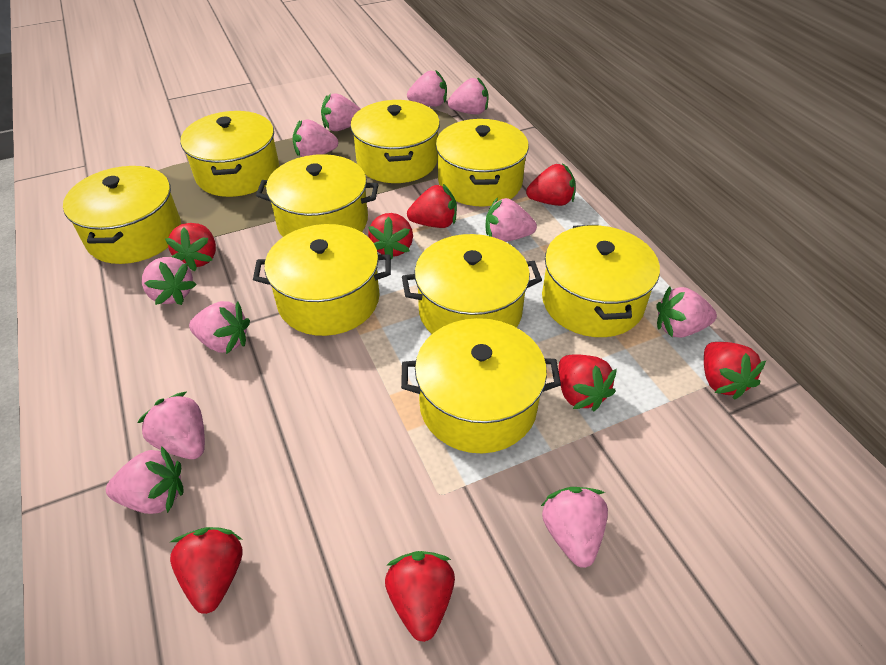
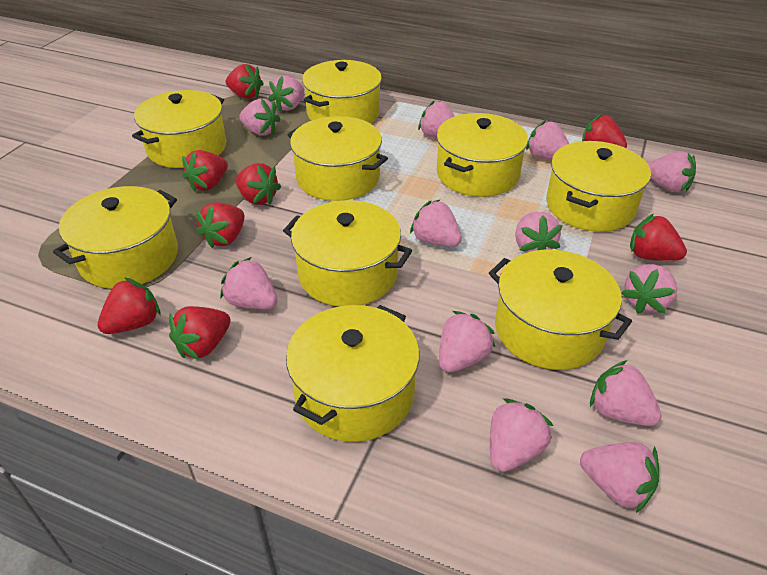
pink strawberry: 11 -> 13

